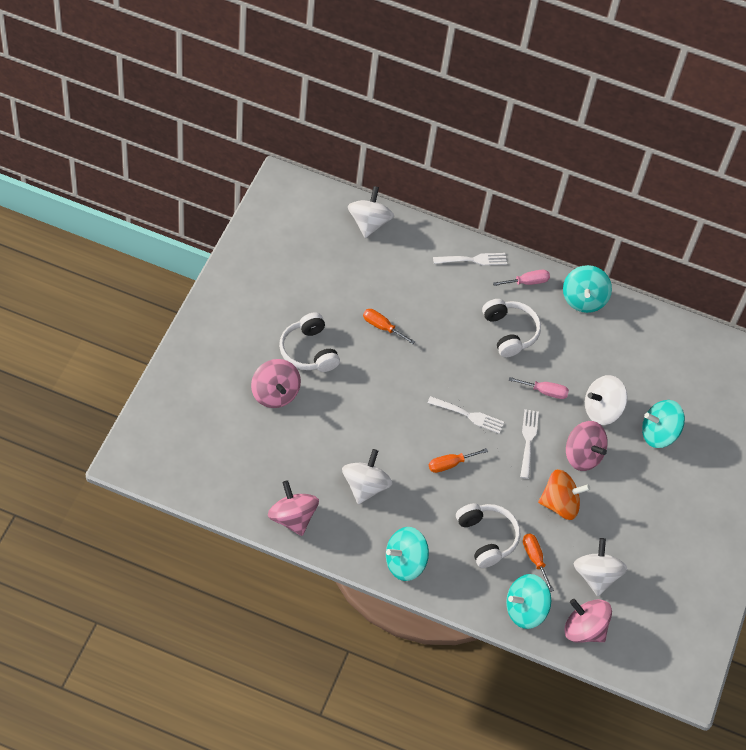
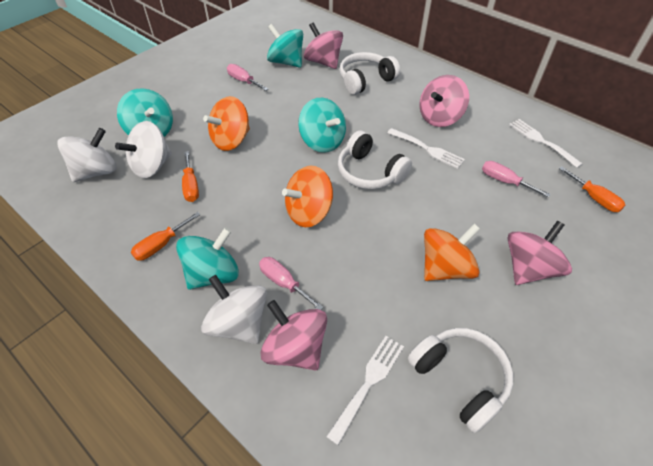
orange spinning top: 1 -> 3
pink screwdriver: 2 -> 3
white spinning top: 4 -> 3

